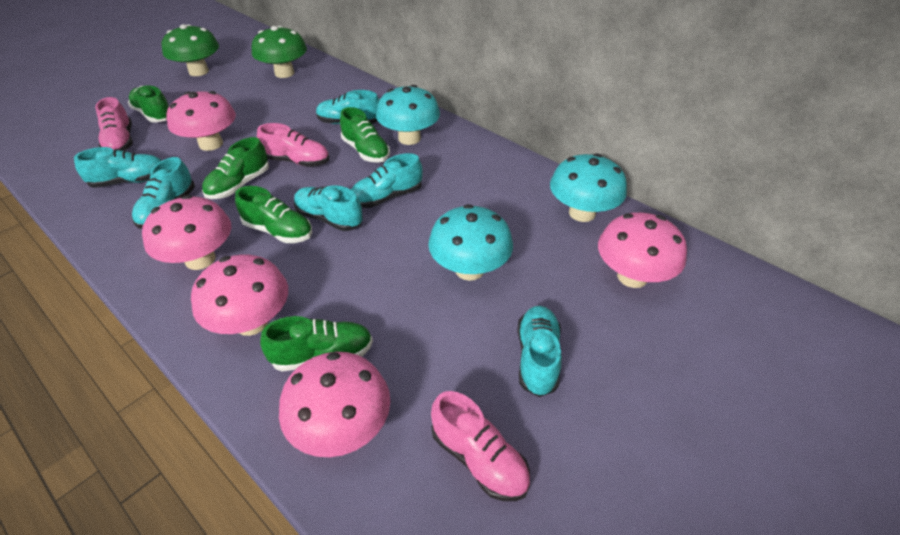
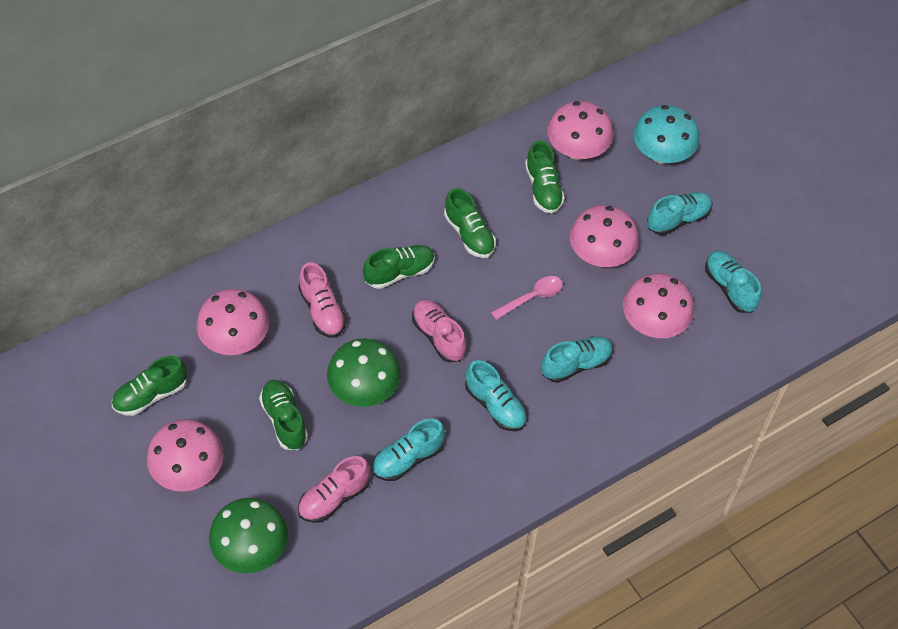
pink spoon: 0 -> 1
turquoise mushroom: 3 -> 1
turquoise shoe: 6 -> 5

